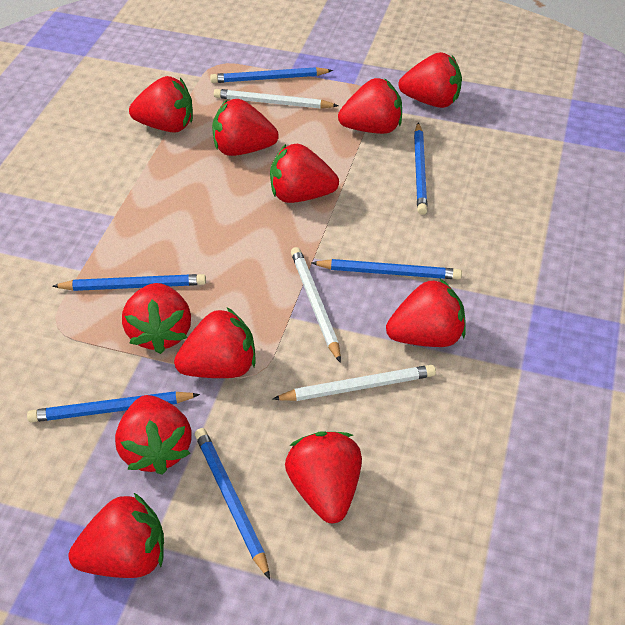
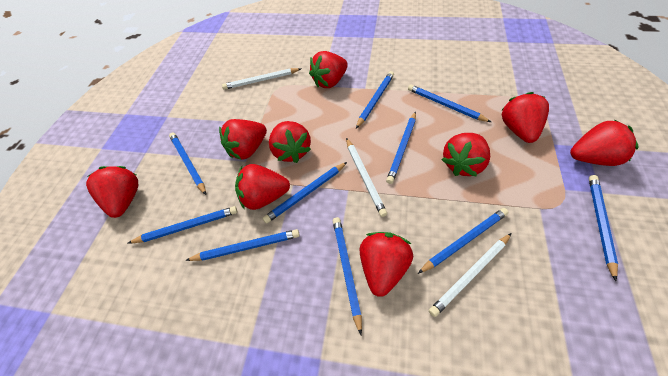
blue pencil: 6 -> 10
red strawberry: 11 -> 9

